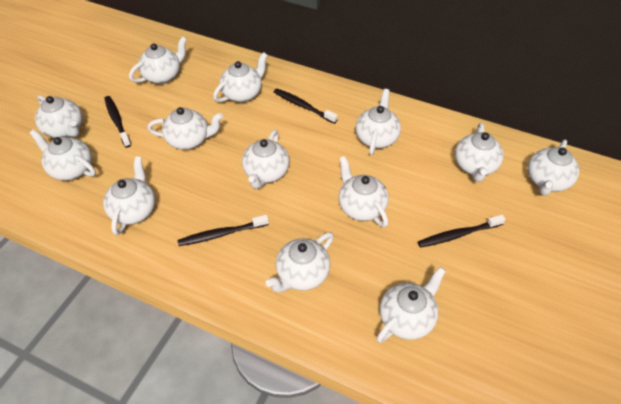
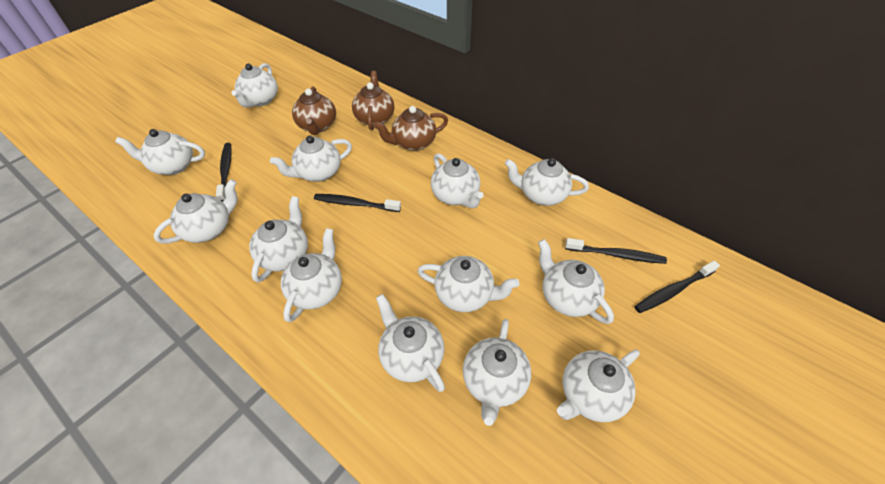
brown teapot: 0 -> 3

